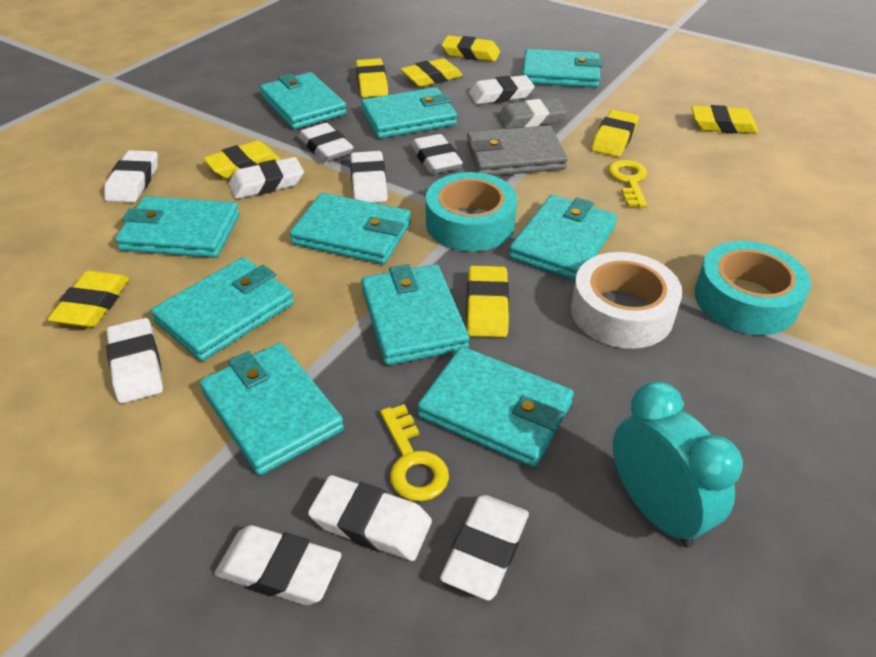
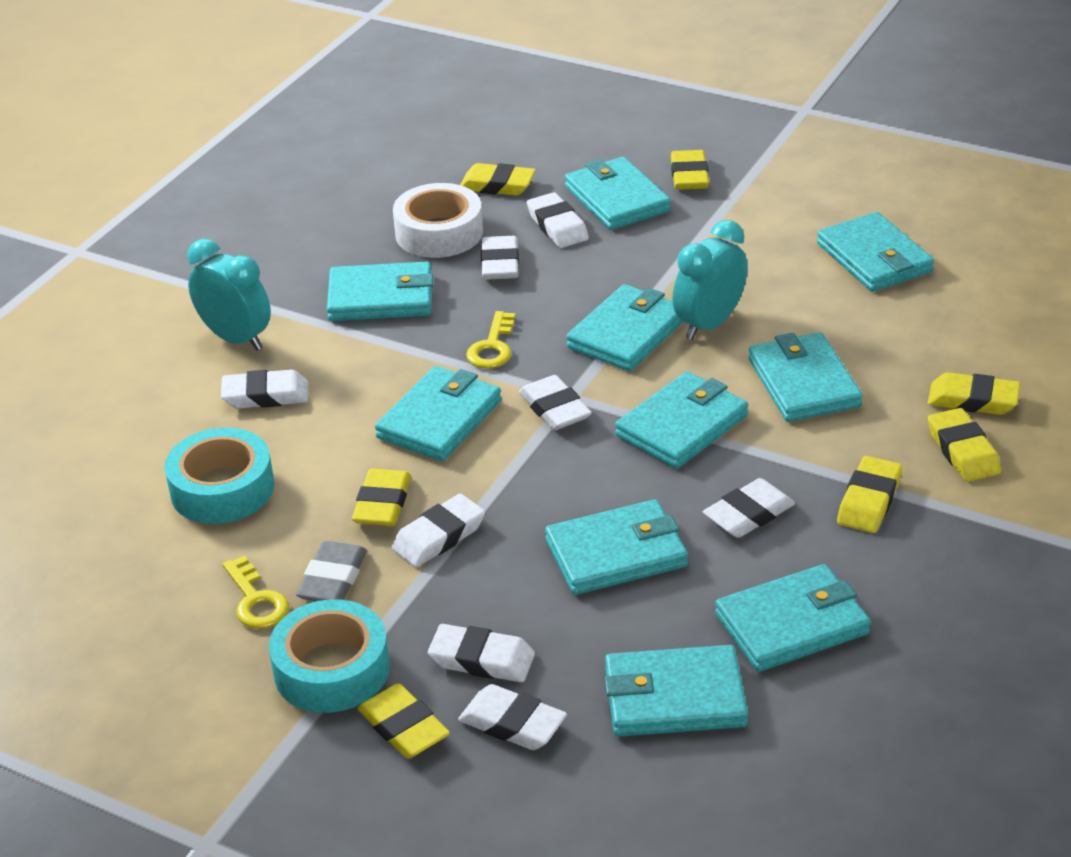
grey wallet: 1 -> 0
turquoise clock: 1 -> 2
white eraser: 10 -> 8
yellow eraser: 8 -> 7

